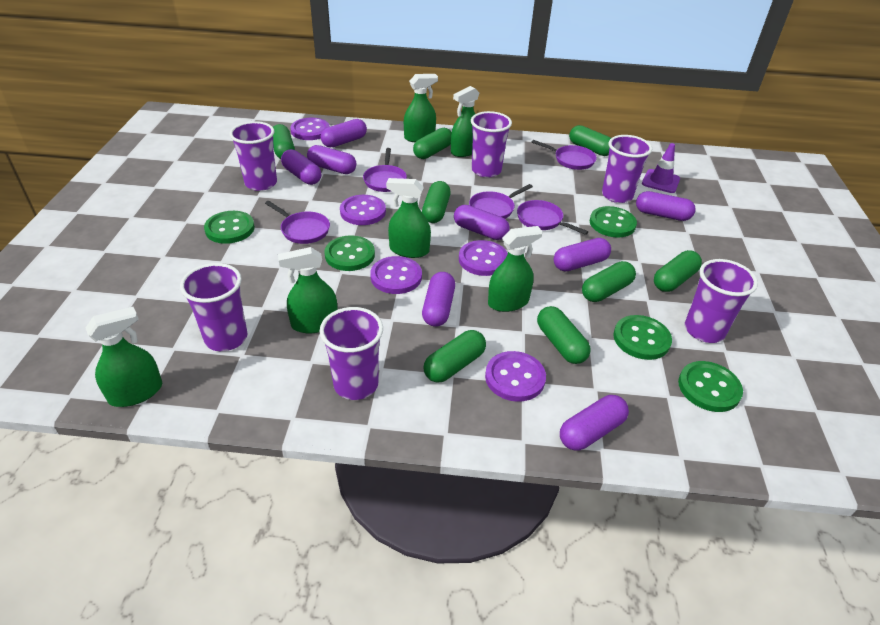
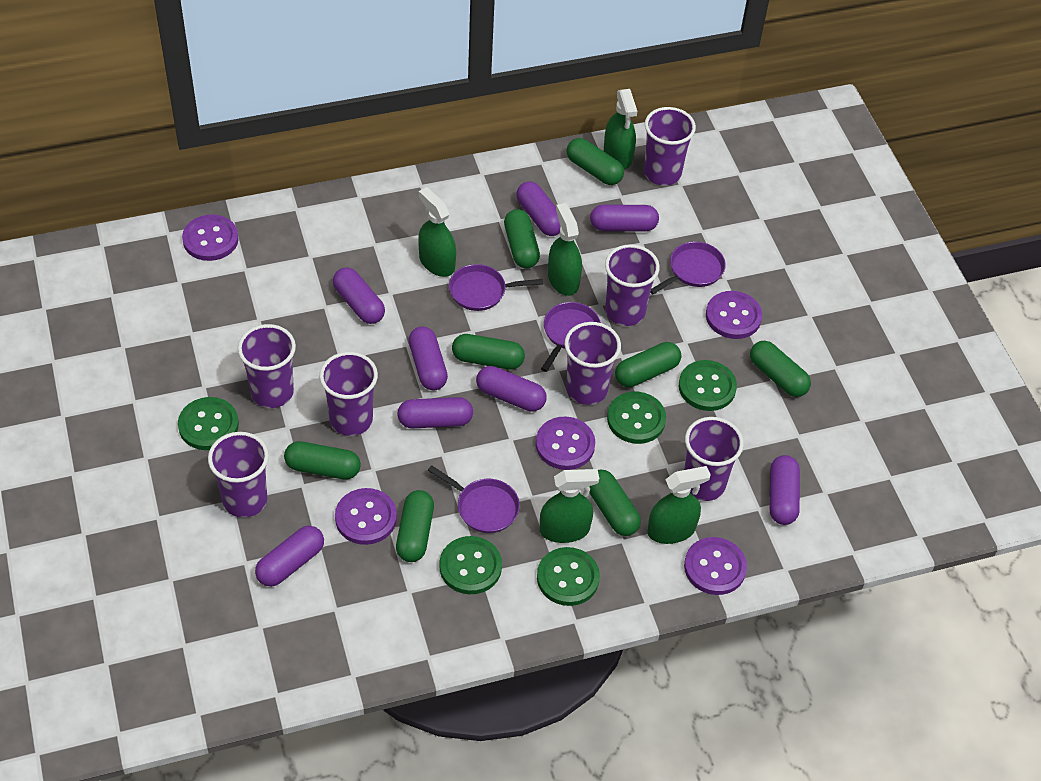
green spray bottle: 6 -> 5
purple cup: 6 -> 7
purple pan: 5 -> 4
purple traffic cone: 1 -> 0

